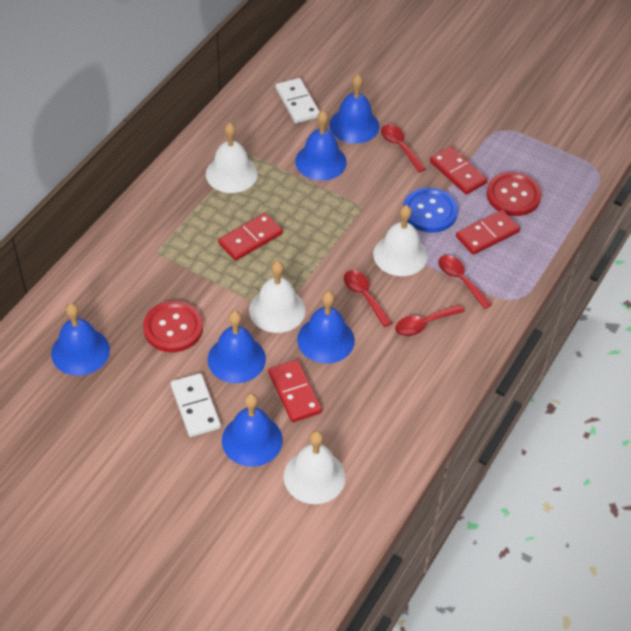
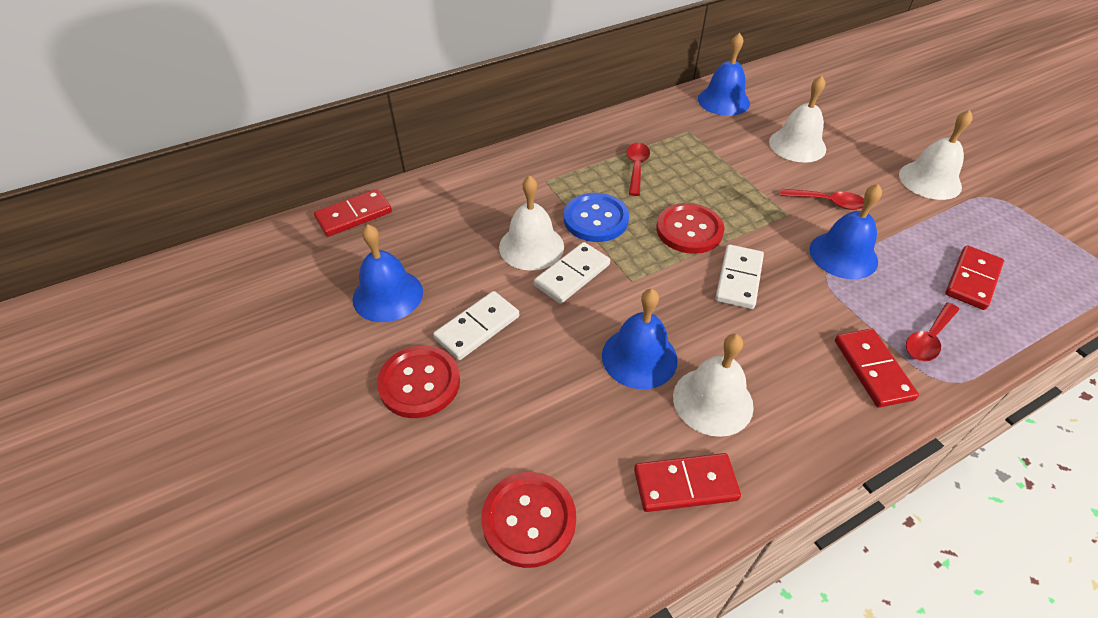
blue bell: 6 -> 4
red button: 2 -> 3
red spoon: 4 -> 3
white domino: 2 -> 3

